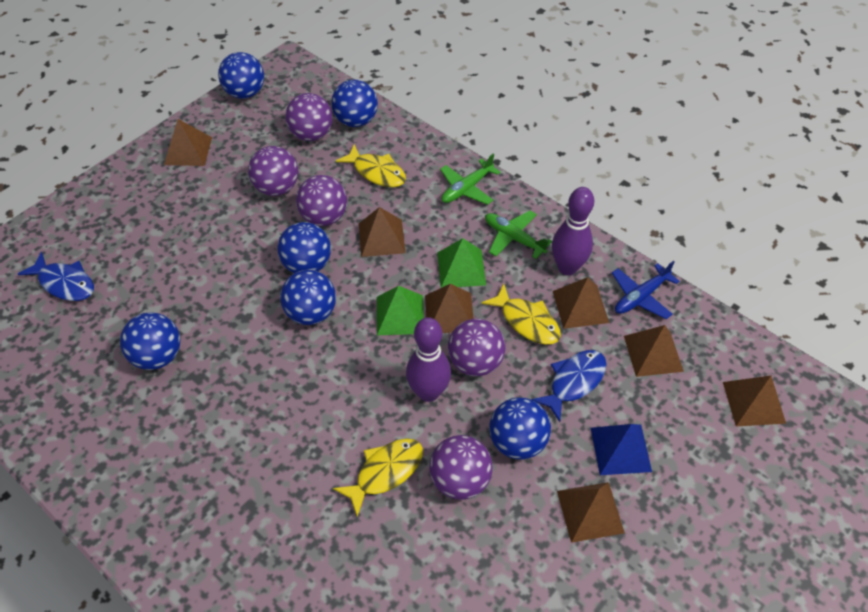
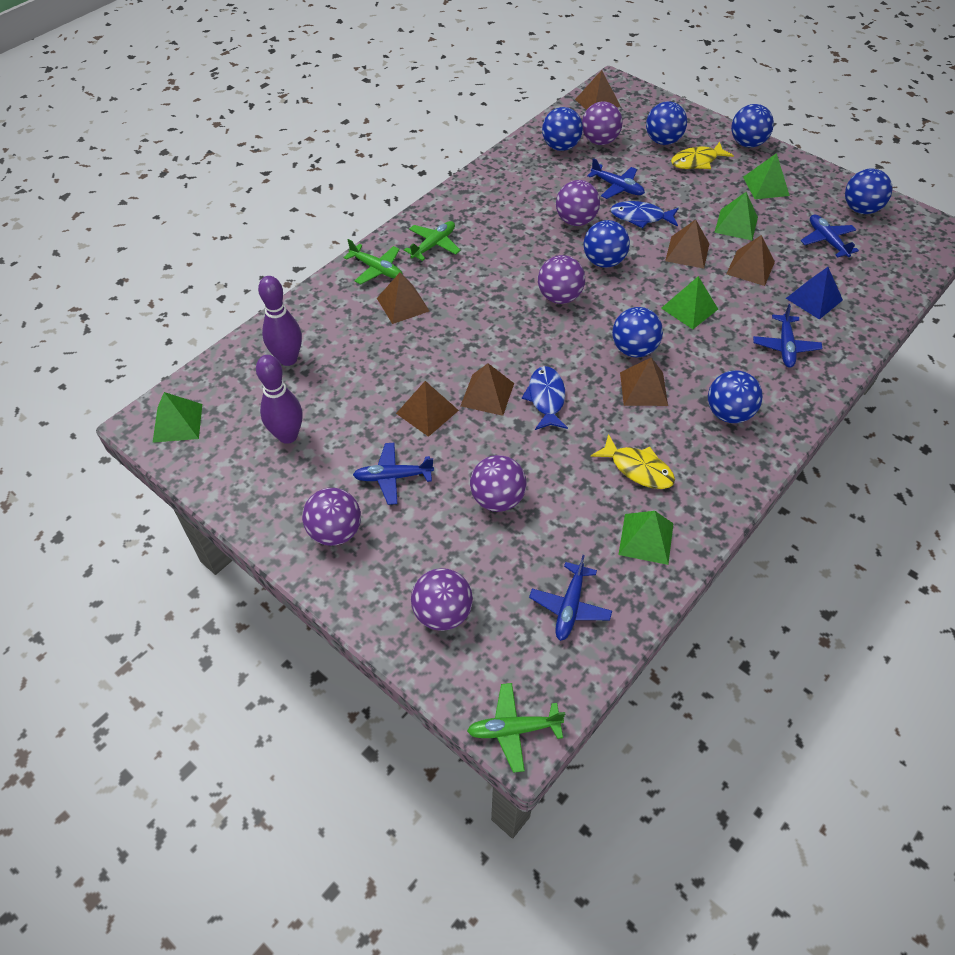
blue ball: 6 -> 7
blue plane: 1 -> 5
green plane: 2 -> 3
green pyramid: 2 -> 5
purple ball: 5 -> 6
yellow fish: 3 -> 2

